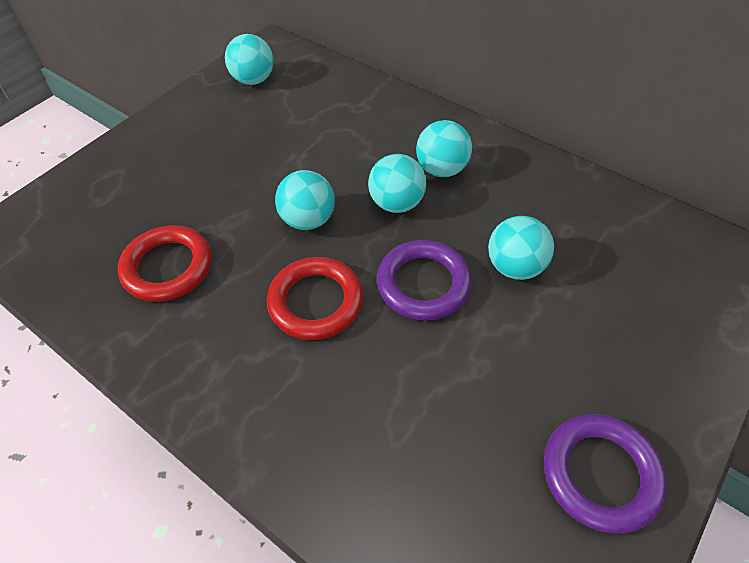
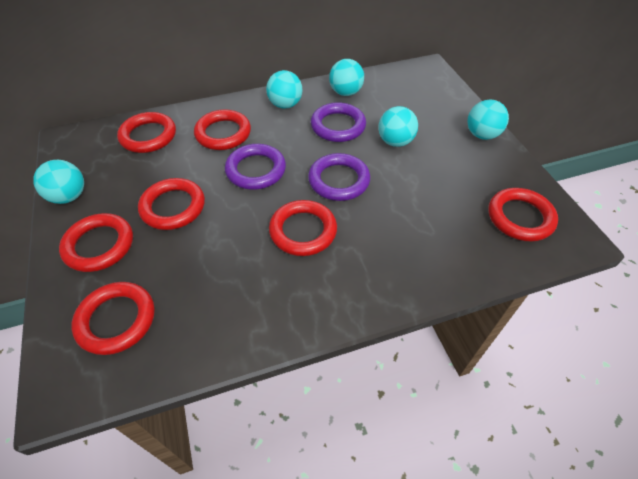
purple ring: 2 -> 3
red ring: 2 -> 7

